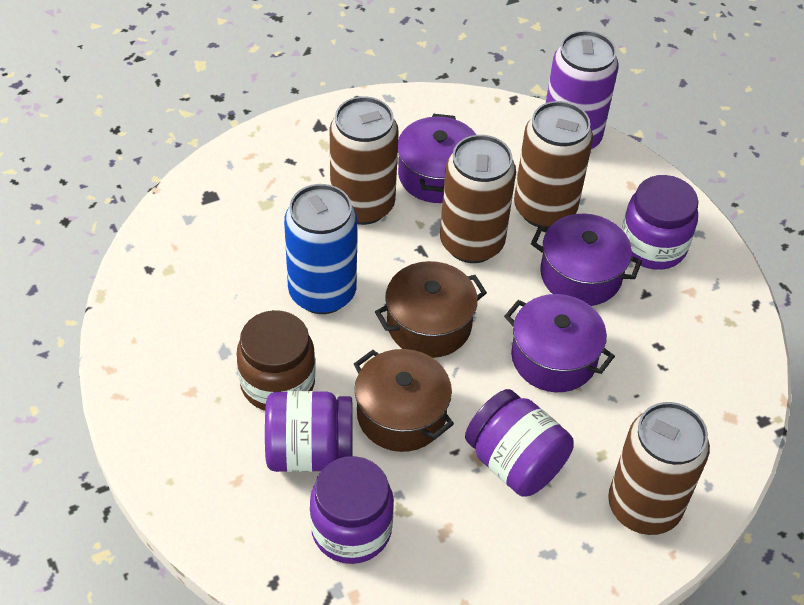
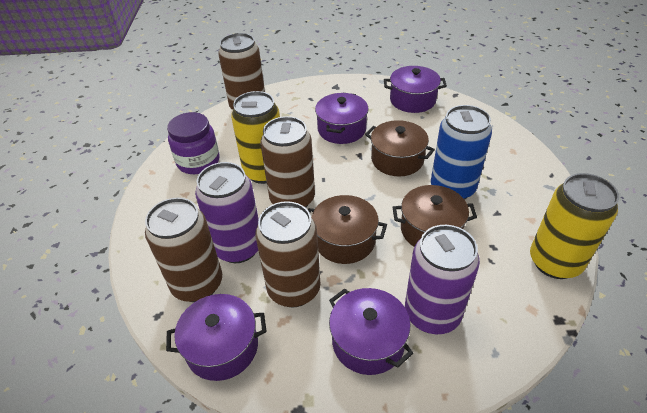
brown jar: 1 -> 0
brown pot: 2 -> 3
purple can: 1 -> 2
purple jar: 4 -> 1
purple pot: 3 -> 4
yellow can: 0 -> 2

